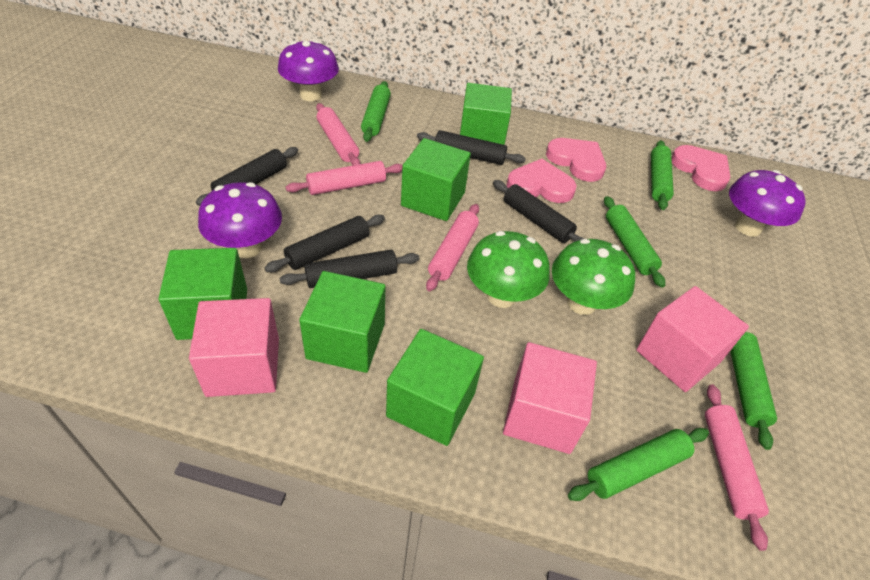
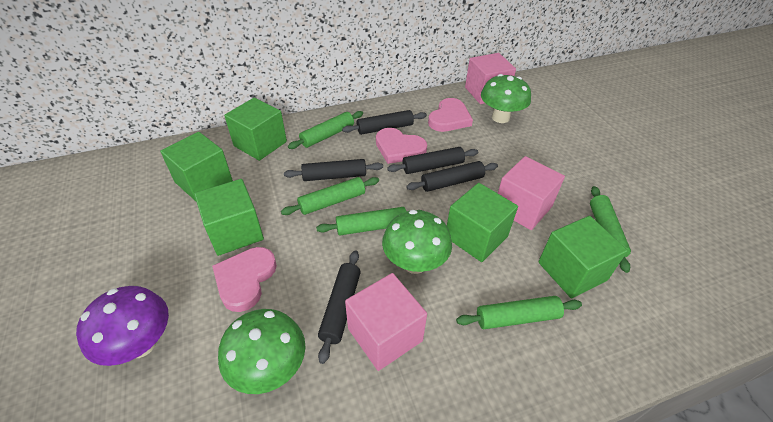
green mushroom: 2 -> 3
pink rolling pin: 4 -> 0
purple mushroom: 3 -> 1

